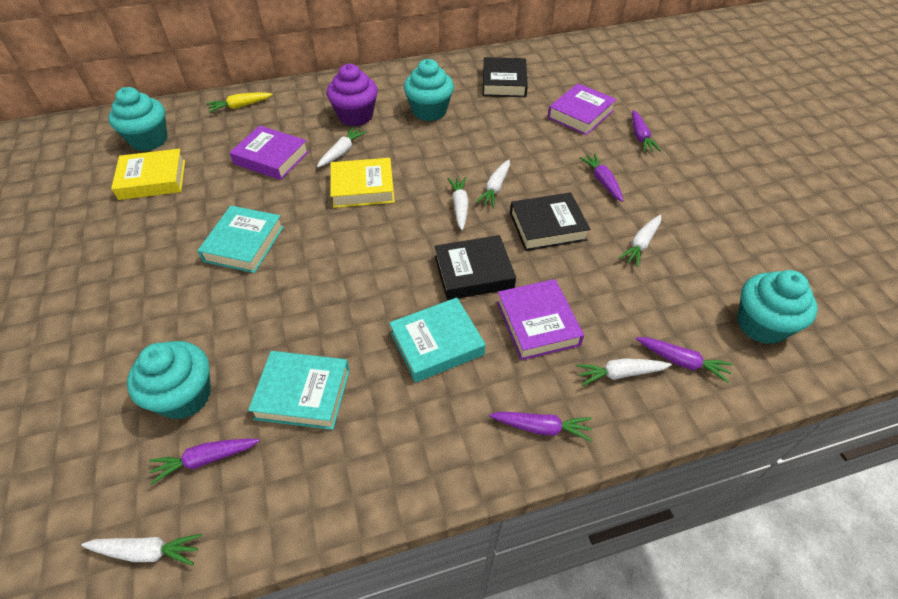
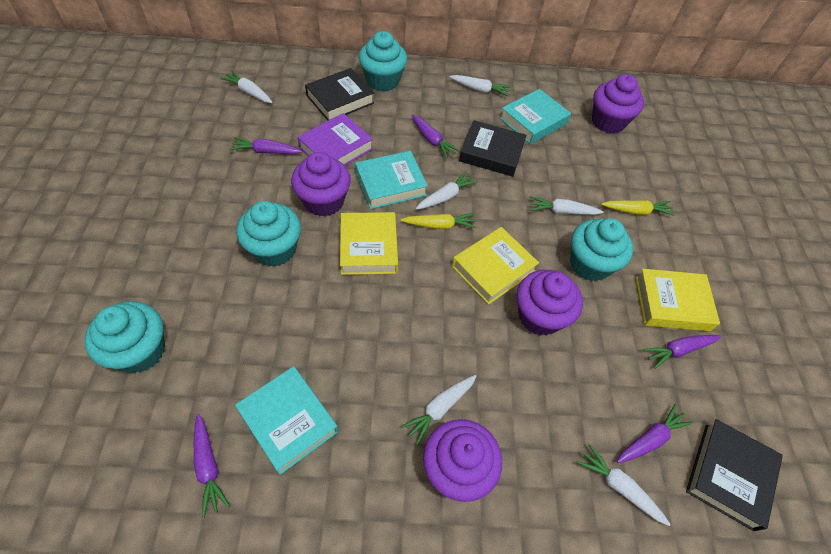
purple book: 3 -> 1
purple cupcake: 1 -> 4
yellow book: 2 -> 3
yellow carrot: 1 -> 2

